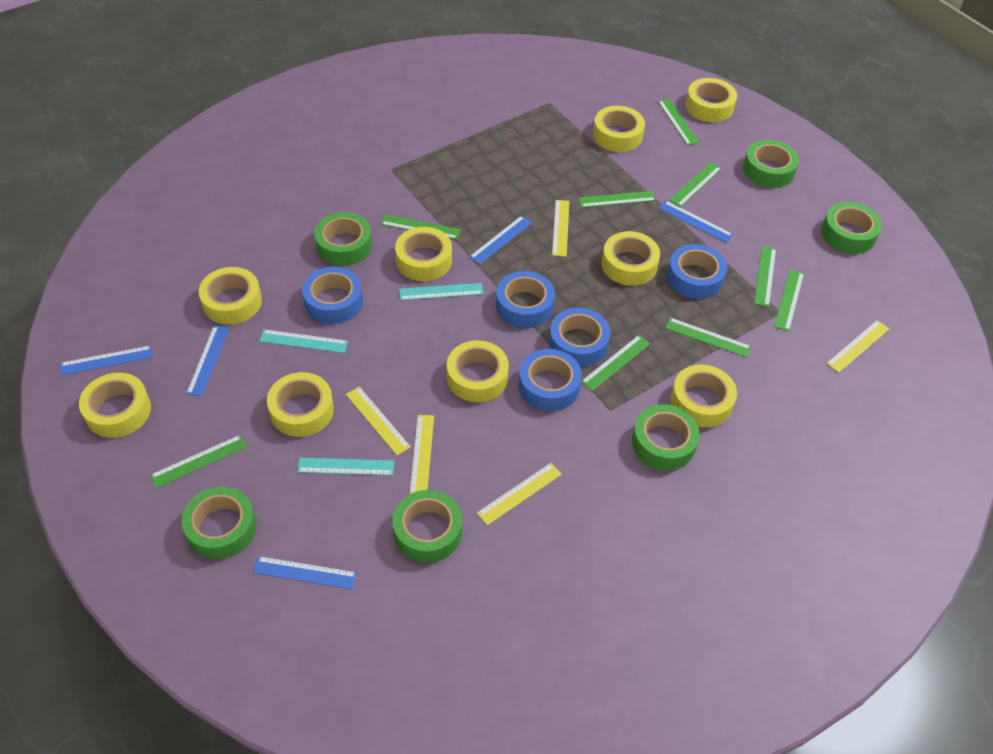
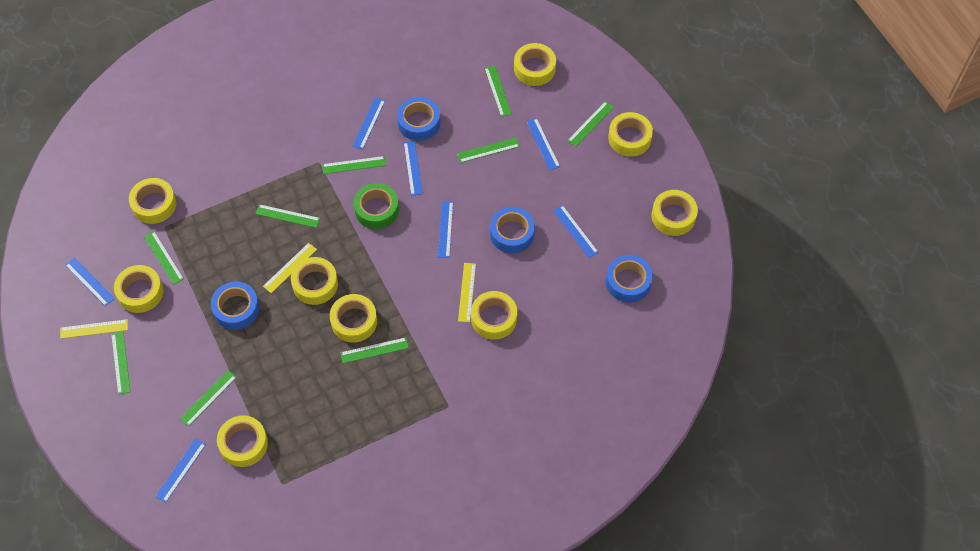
blue ruler: 5 -> 7
blue tape: 5 -> 4
green tape: 6 -> 1
turquoise ruler: 3 -> 0
yellow ruler: 5 -> 3

